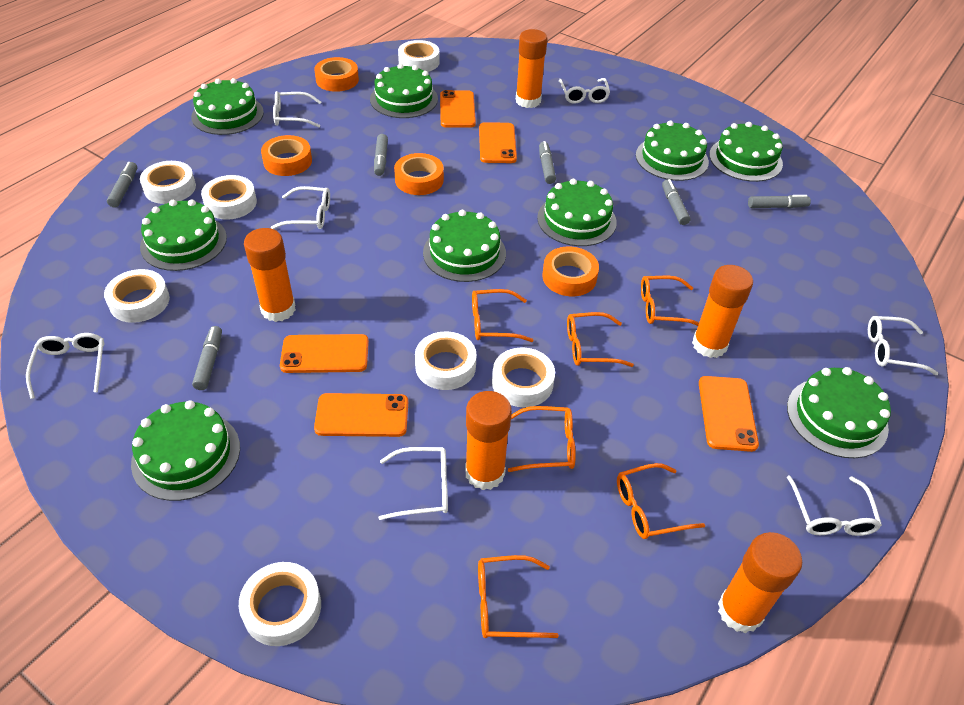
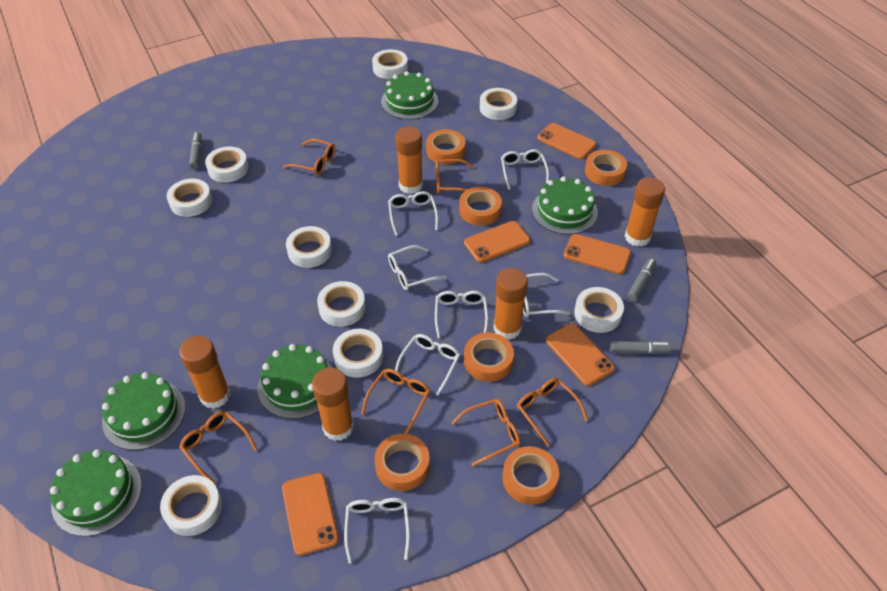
green cake: 9 -> 5
grey marker: 6 -> 3
orange tape: 4 -> 6
white tape: 7 -> 9

